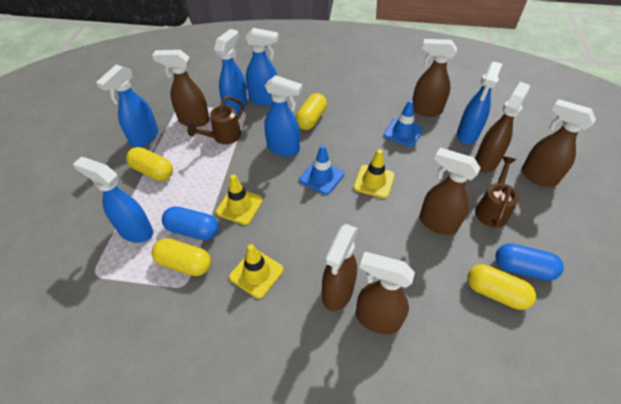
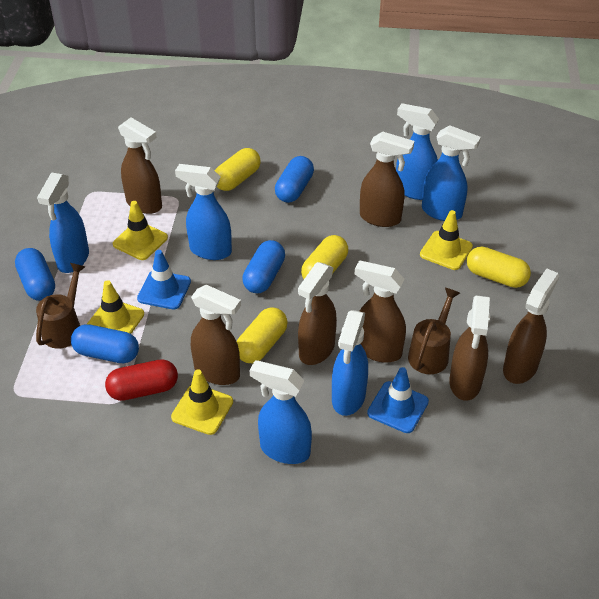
blue capsule: 2 -> 4
red capsule: 0 -> 1
yellow traffic cone: 3 -> 4

